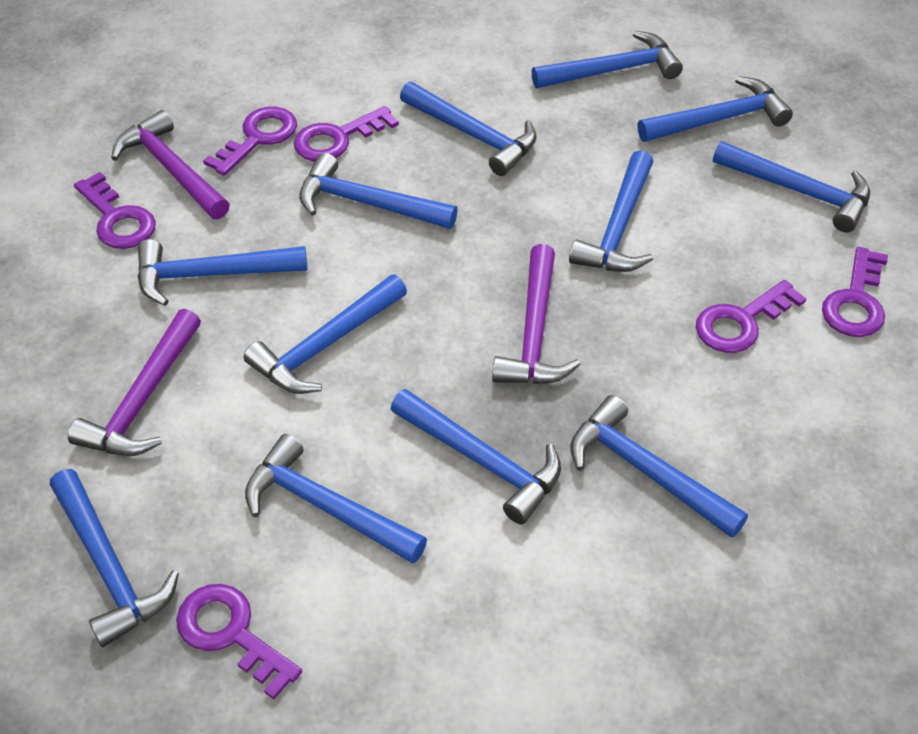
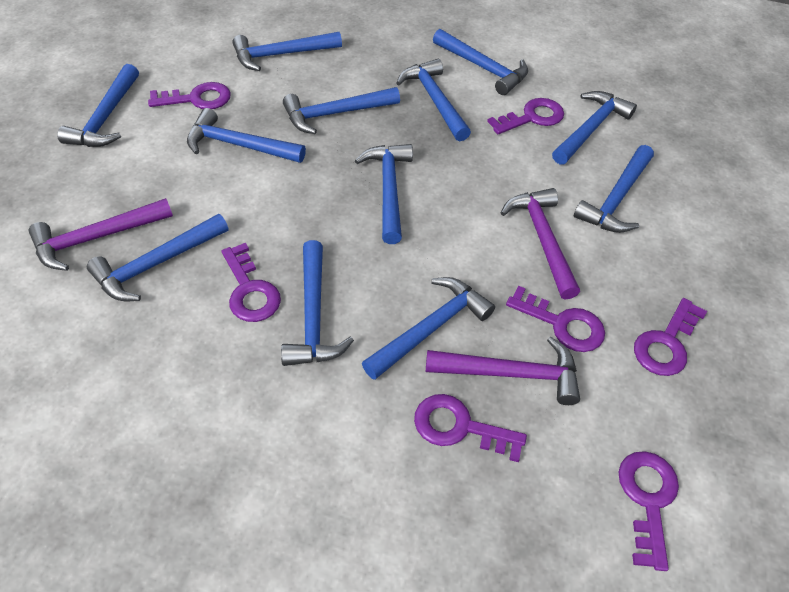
purple key: 6 -> 7

